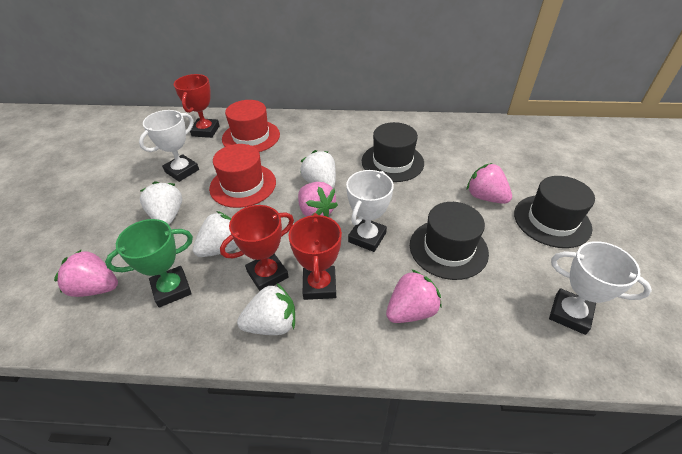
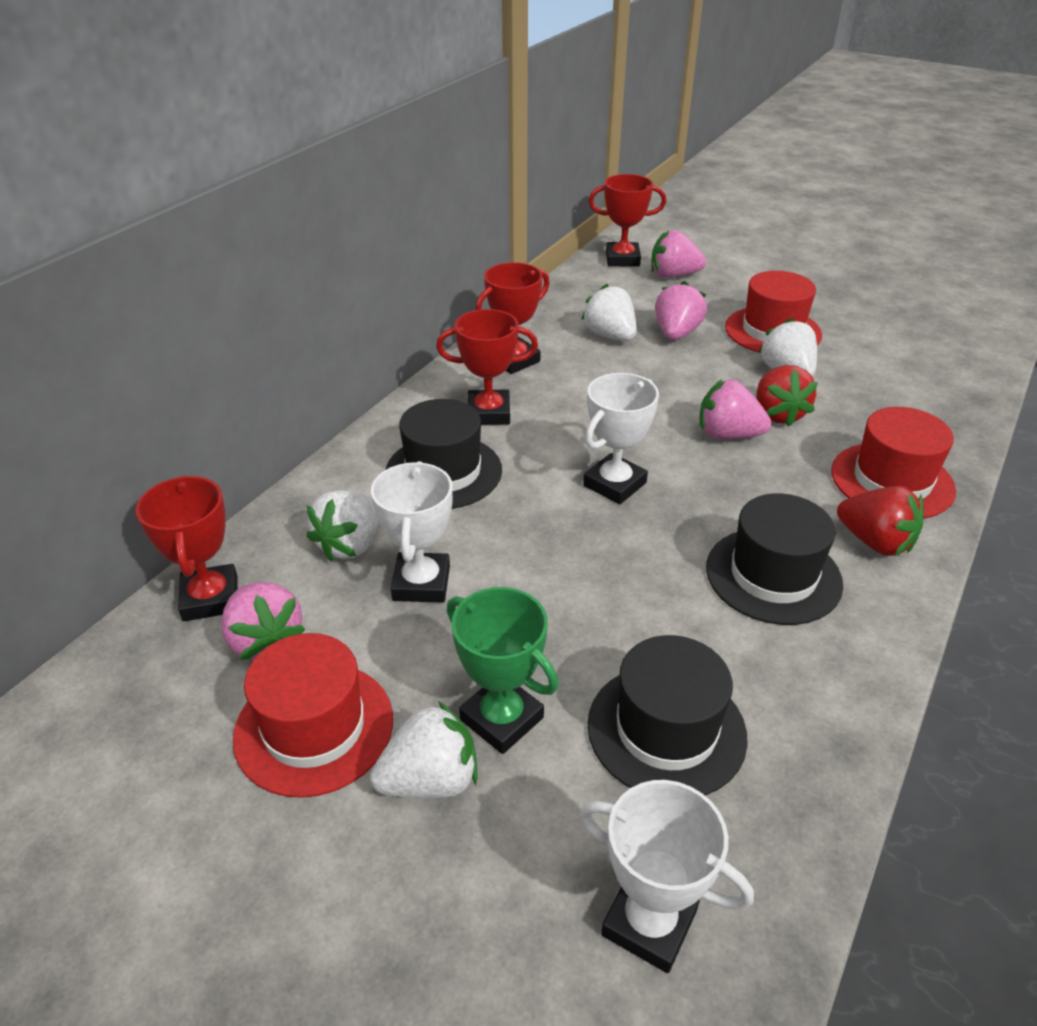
red hat: 2 -> 3
red strawberry: 0 -> 2
red trophy: 3 -> 4

